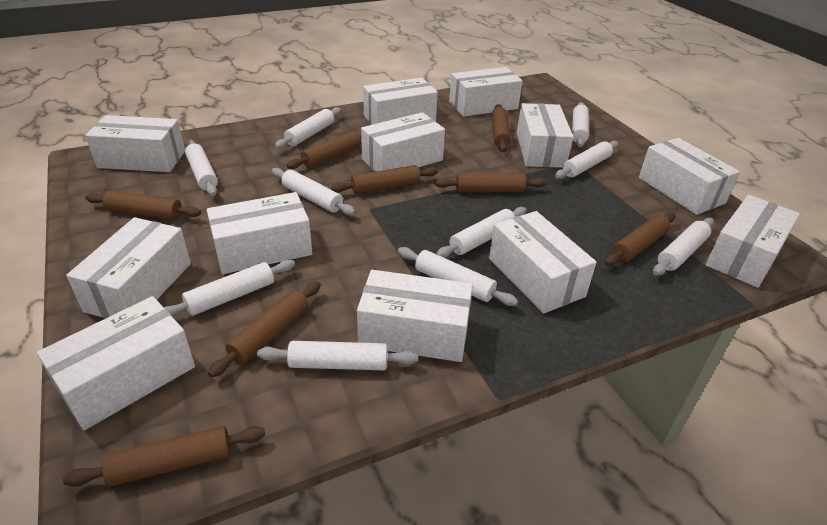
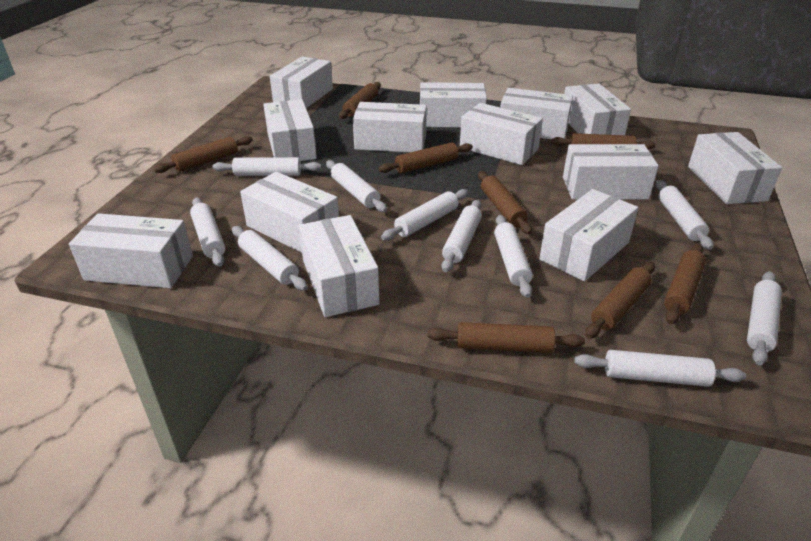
white box: 12 -> 13

